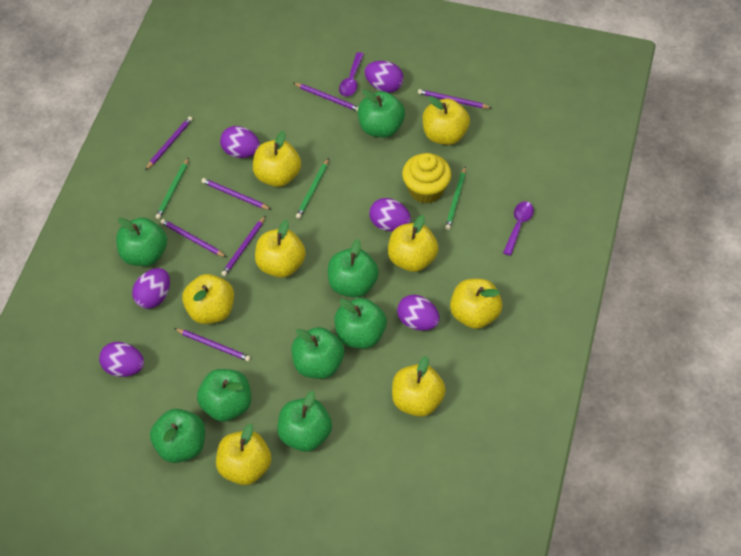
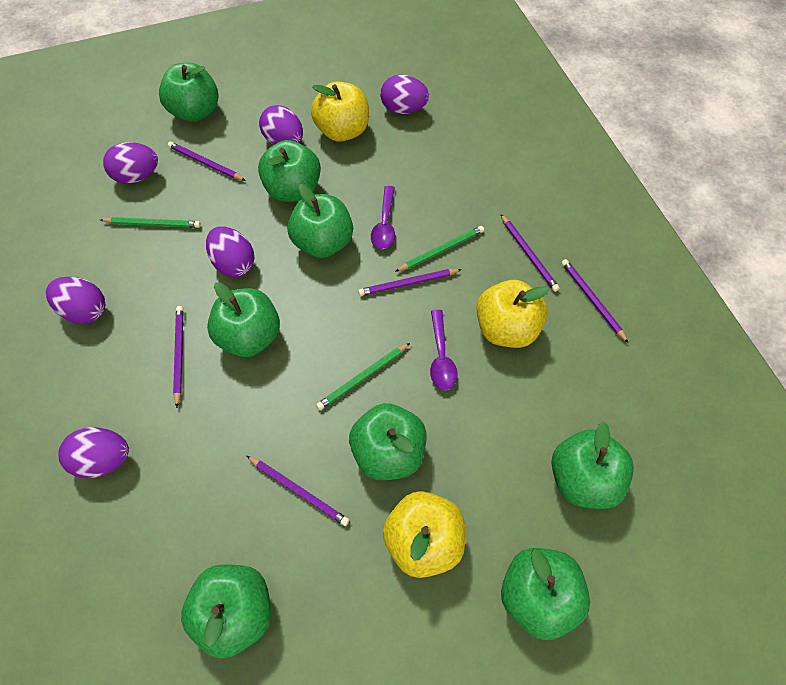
purple pencil: 7 -> 6
yellow apple: 8 -> 3
yellow cupcake: 1 -> 0

